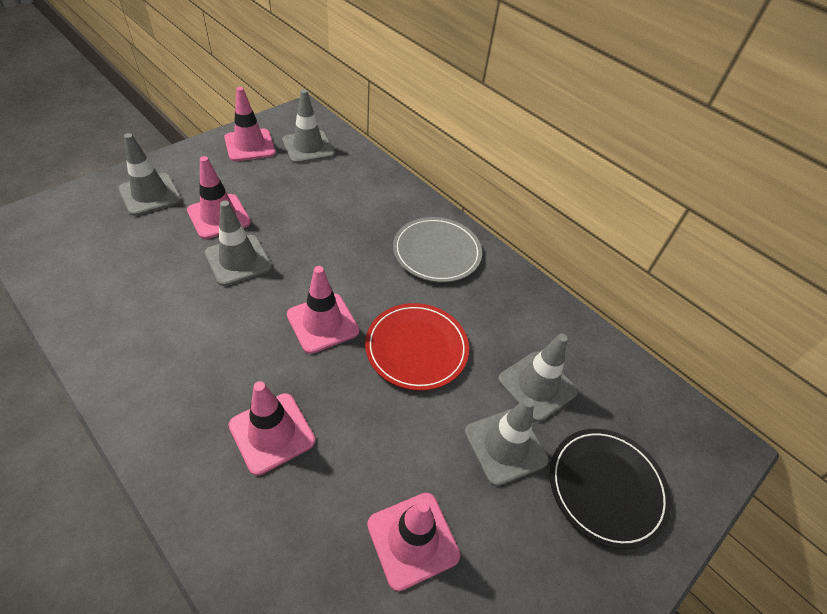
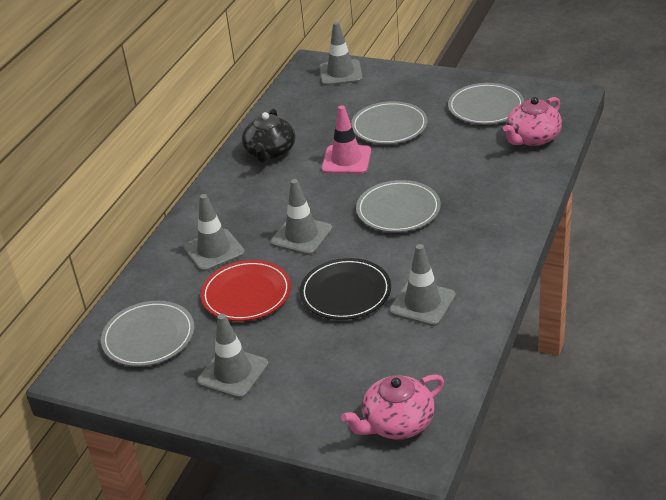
black teapot: 0 -> 1
grey plate: 1 -> 4
pink teapot: 0 -> 2
pink traffic cone: 5 -> 1

